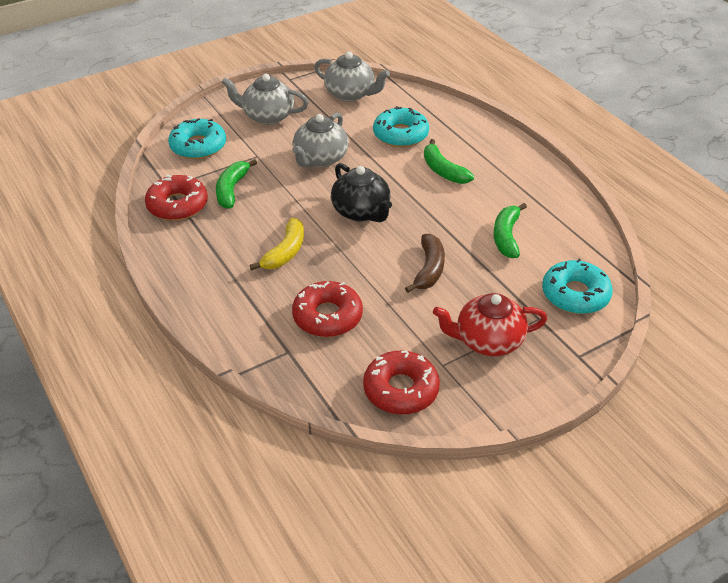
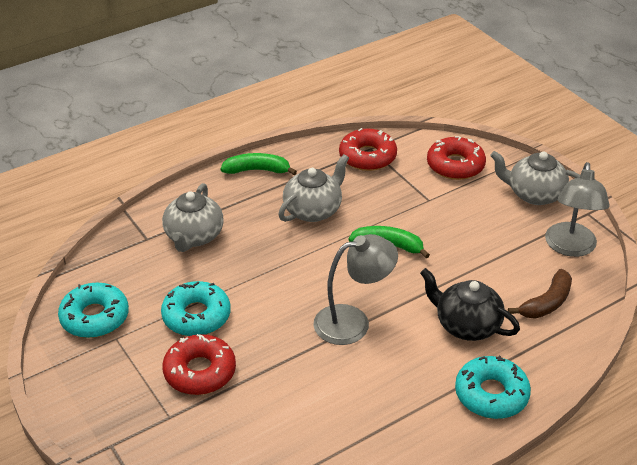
green banana: 3 -> 2
grey lamp: 0 -> 2
red teapot: 1 -> 0
yellow banana: 1 -> 0

